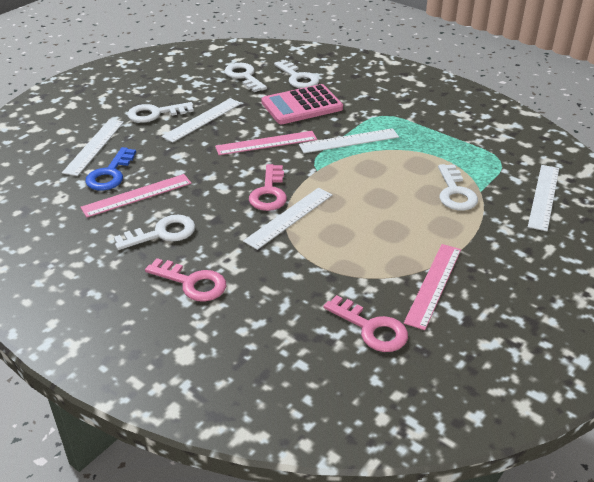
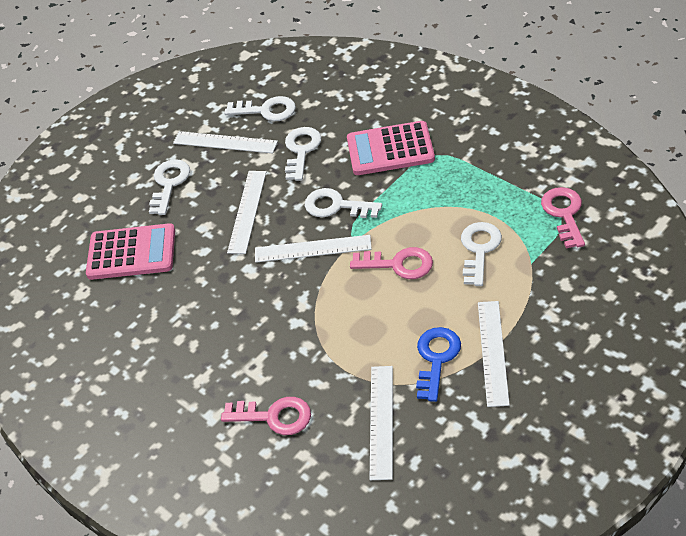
pink calculator: 1 -> 2
pink ruler: 3 -> 0

